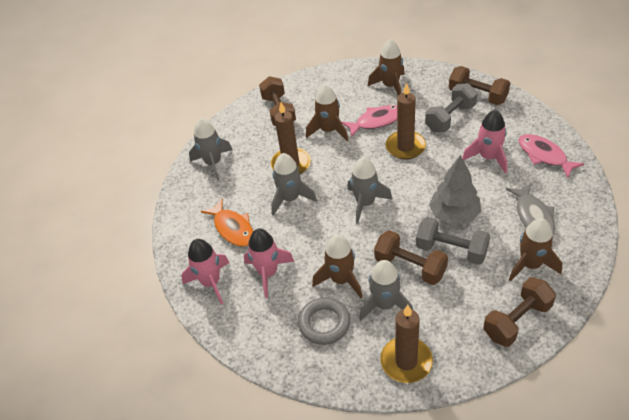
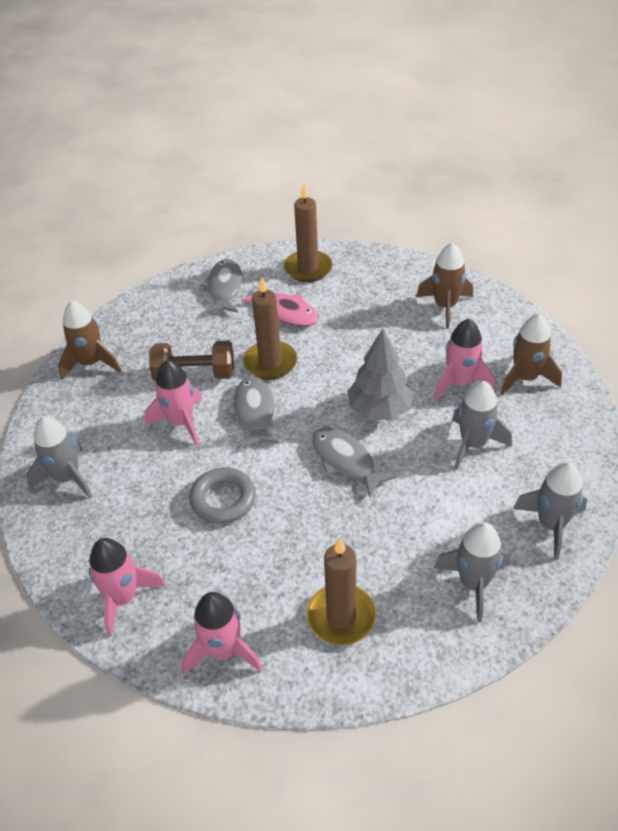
brown dumbbell: 4 -> 1
brown rocket: 4 -> 3
grey dumbbell: 2 -> 0
grey fish: 1 -> 3
orange fish: 1 -> 0
pink fish: 2 -> 1
pink rocket: 3 -> 4

